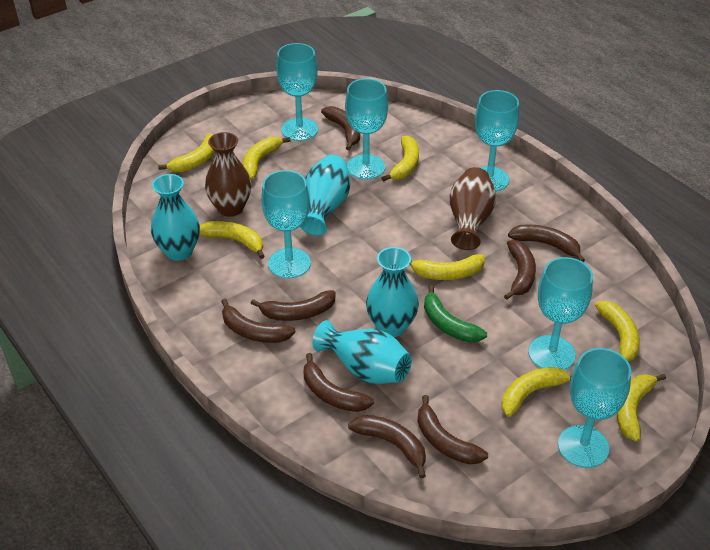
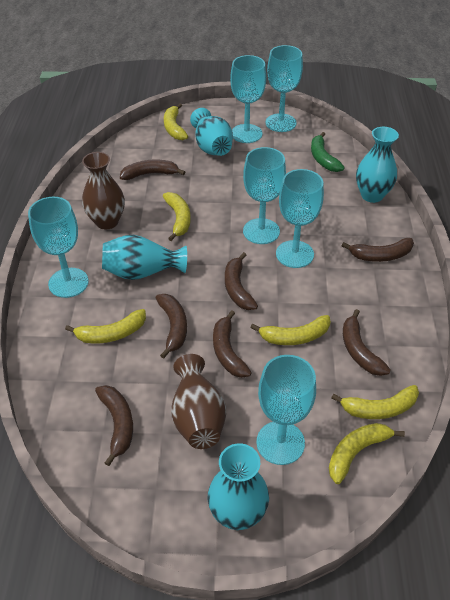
brown banana: 8 -> 7
yellow banana: 8 -> 6

